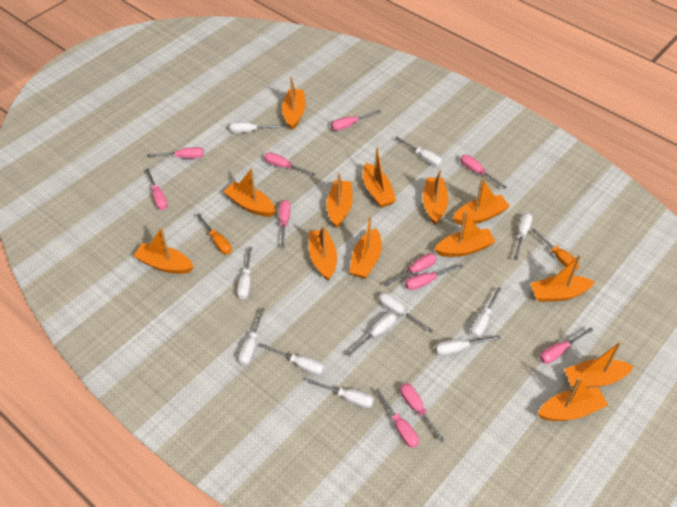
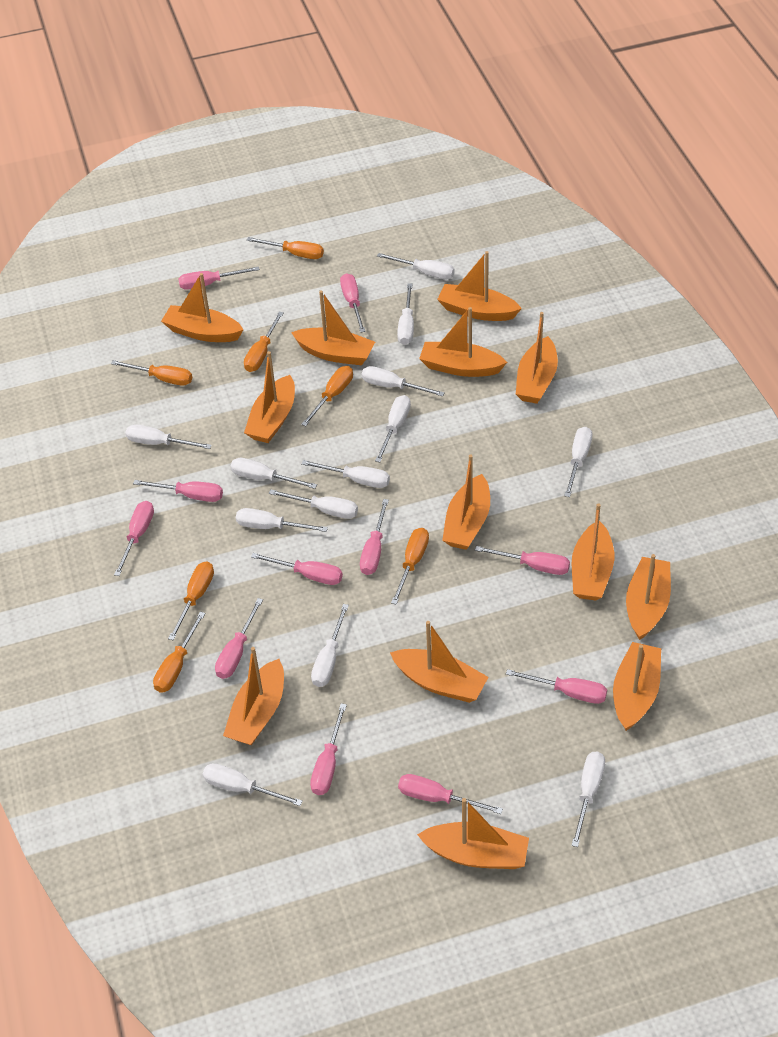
orange screwdriver: 2 -> 7
white screwdriver: 11 -> 13

